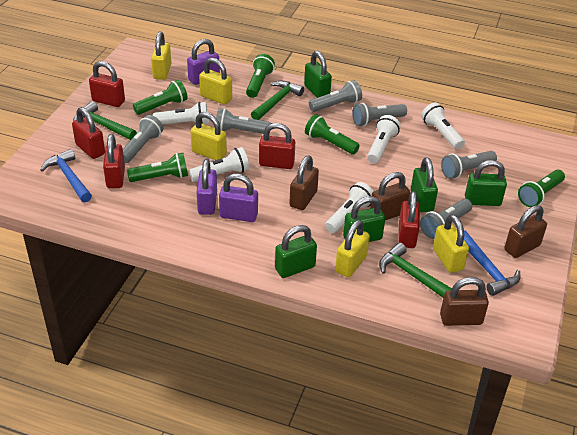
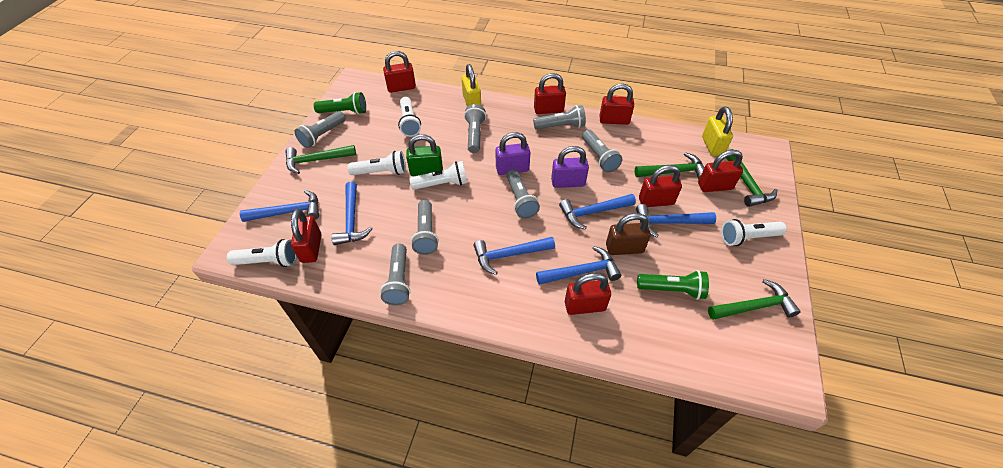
blue hammer: 2 -> 6
brown padlock: 4 -> 1
green flashlight: 5 -> 2
green hammer: 3 -> 4
green padlock: 5 -> 1
grey flashlight: 6 -> 7
purple padlock: 3 -> 2
red padlock: 5 -> 7
yellow padlock: 5 -> 2

